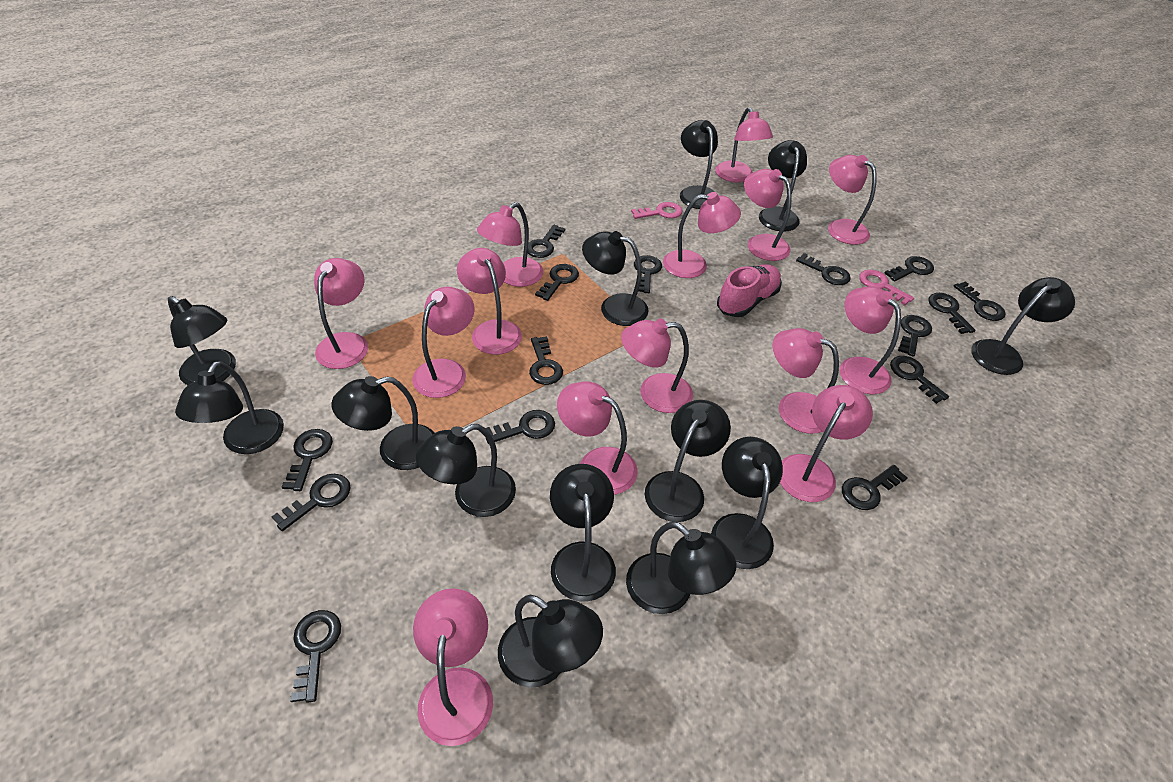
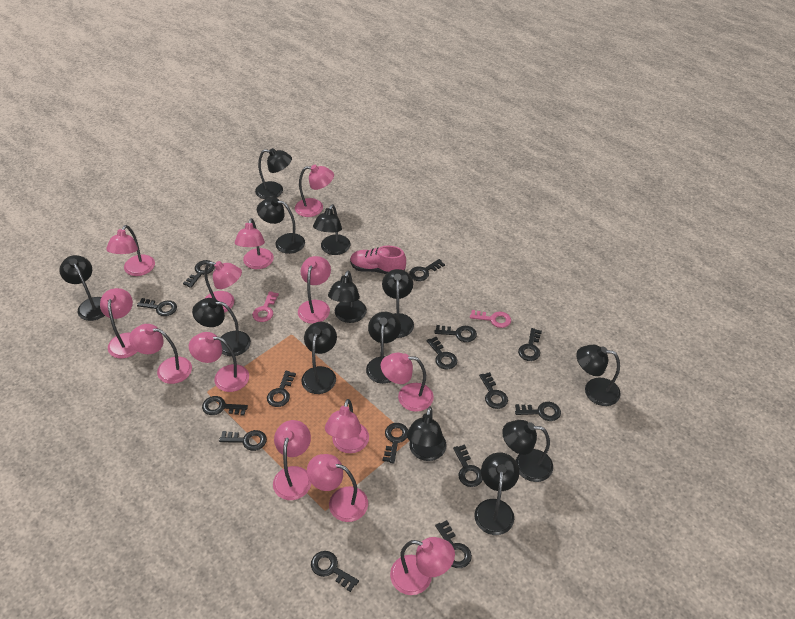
pink lamp: 14 -> 13

